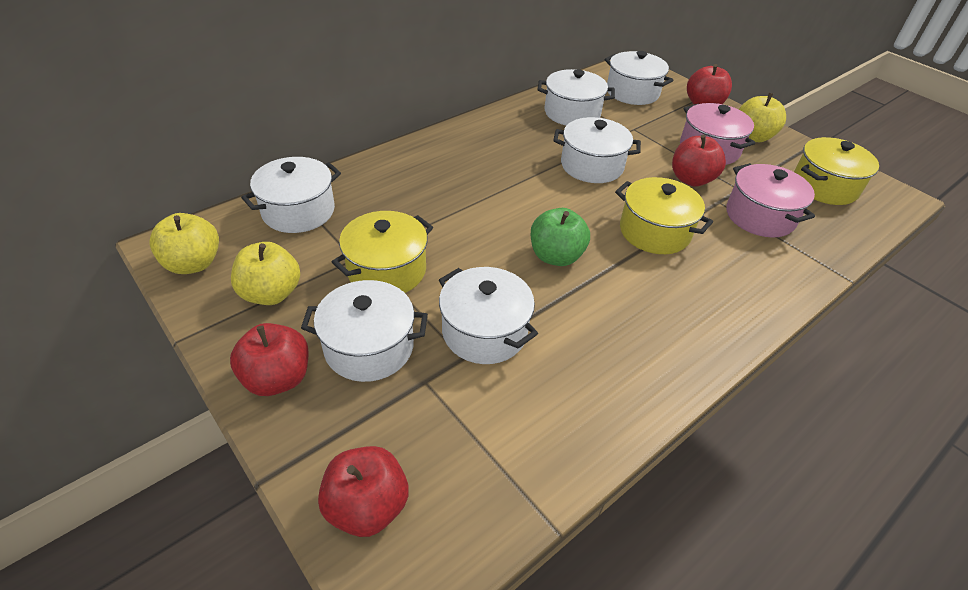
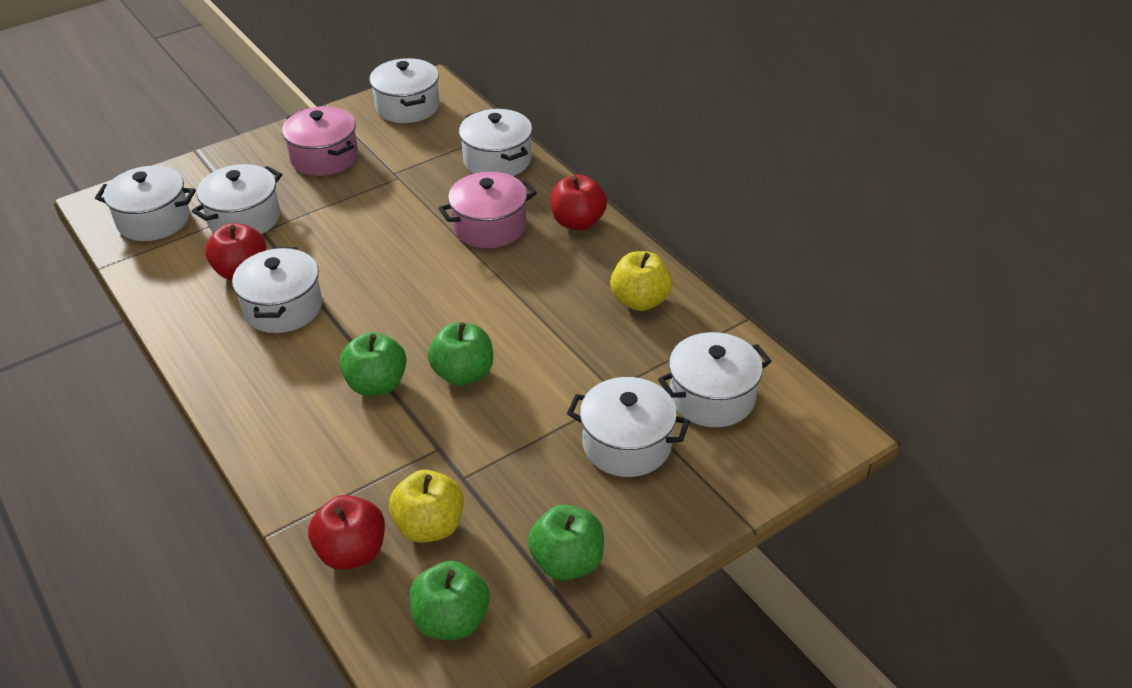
green apple: 1 -> 4
red apple: 4 -> 3
white pot: 6 -> 7
yellow apple: 3 -> 2
yellow pot: 3 -> 0

